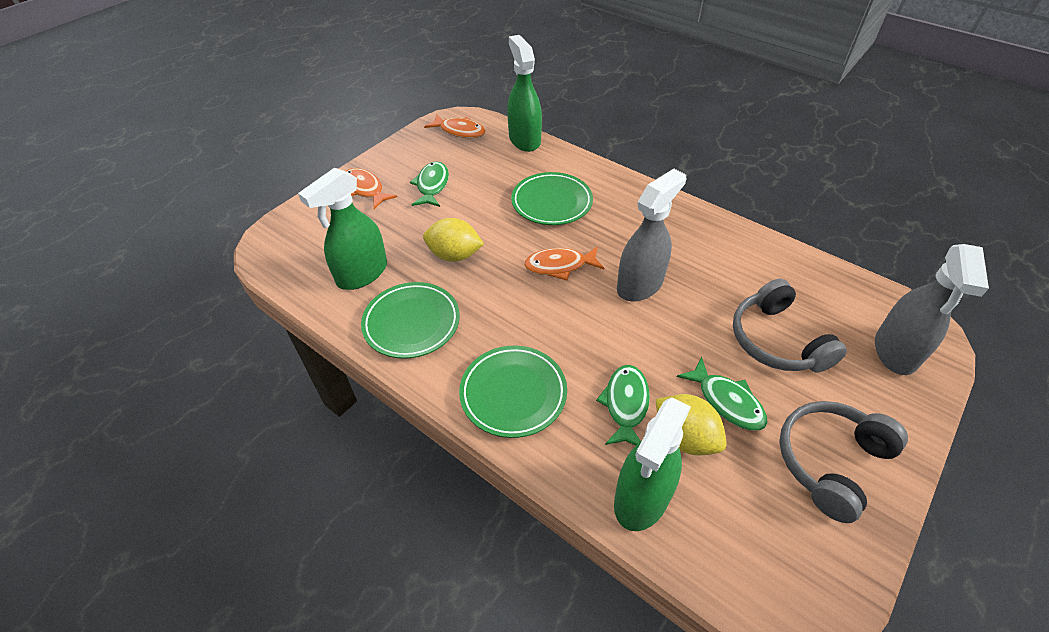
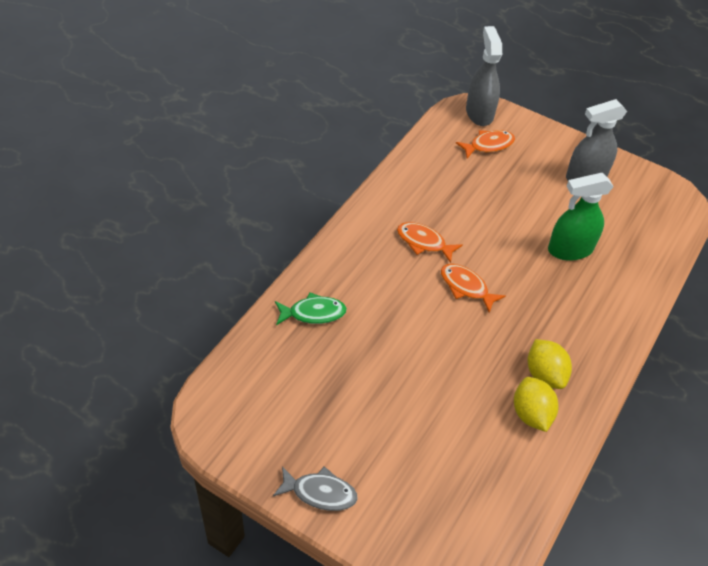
green fish: 3 -> 1
green plate: 3 -> 0
green spray bottle: 3 -> 1
grey fish: 0 -> 1
grey headphones: 2 -> 0

